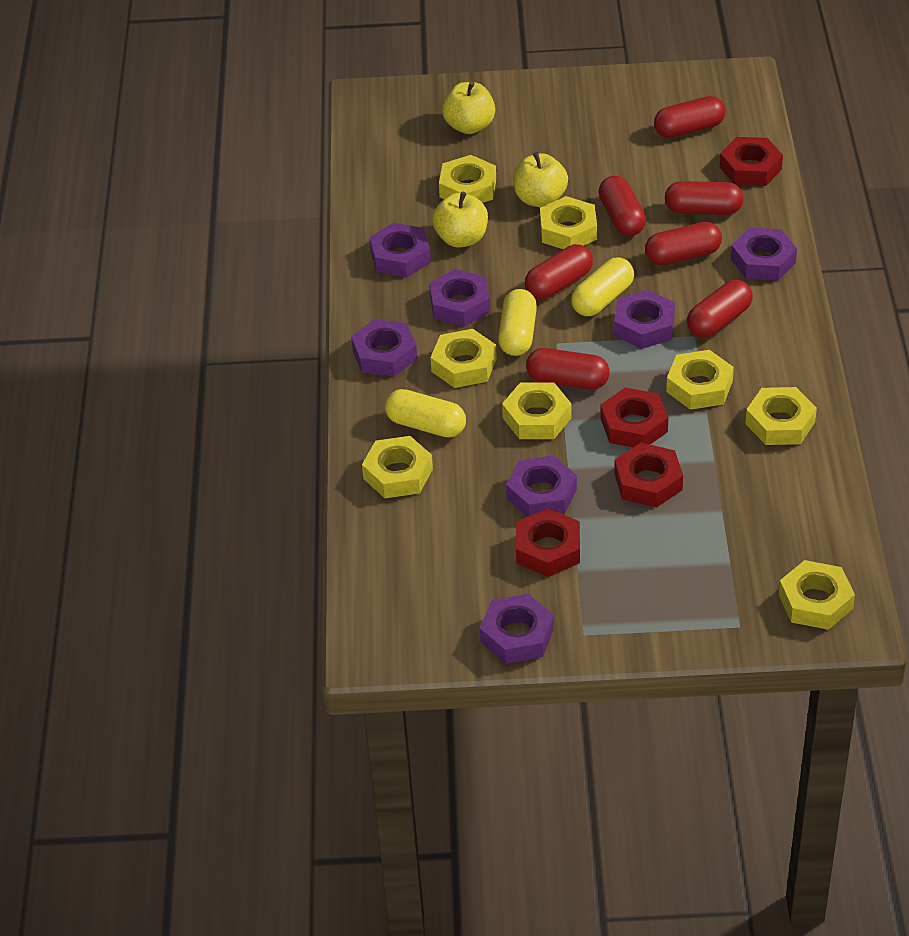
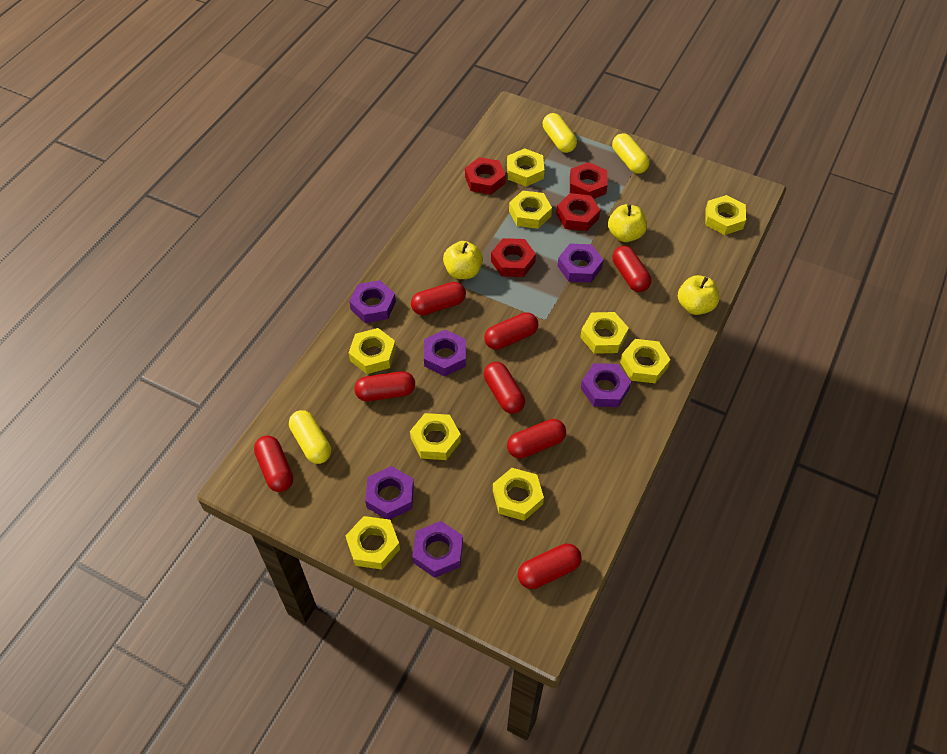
purple nut: 7 -> 6
red capsule: 7 -> 8
yellow nut: 8 -> 9

